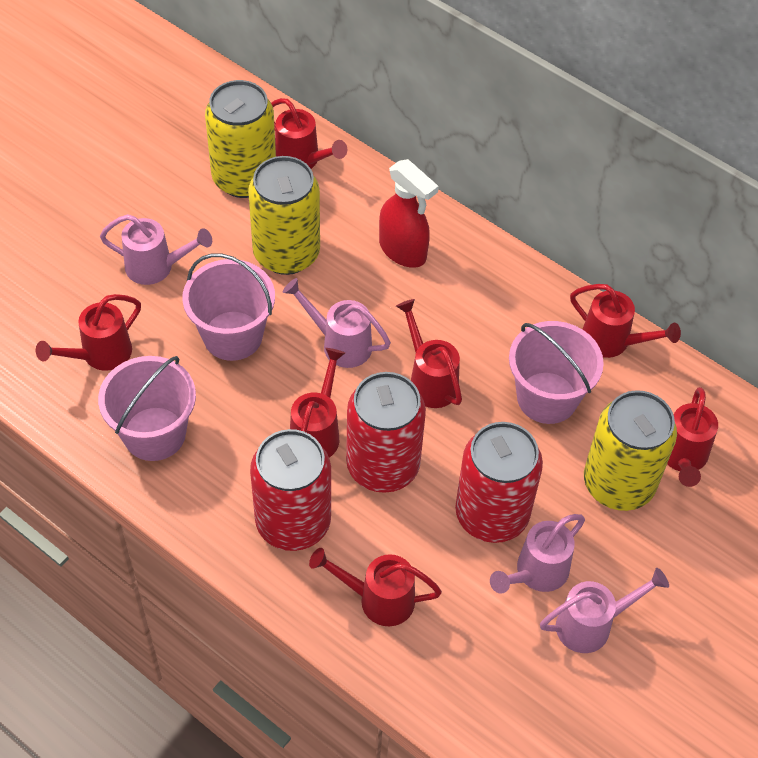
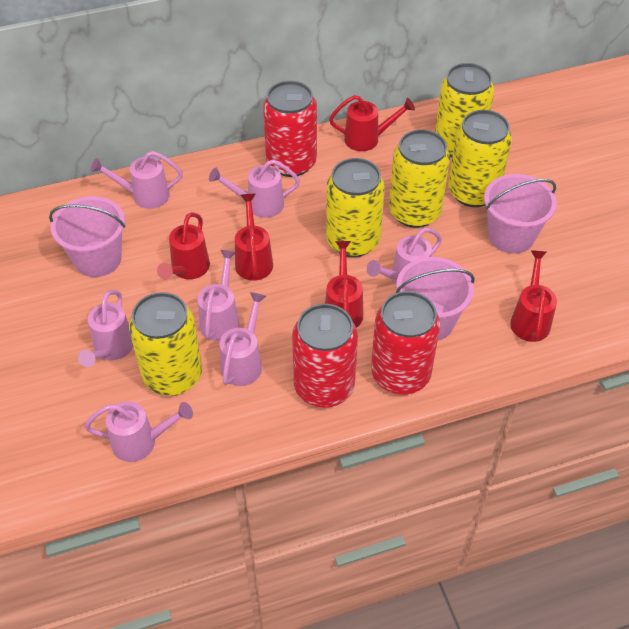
pink watering can: 4 -> 7
red spray bottle: 1 -> 0
red watering can: 7 -> 5
yellow can: 3 -> 5

